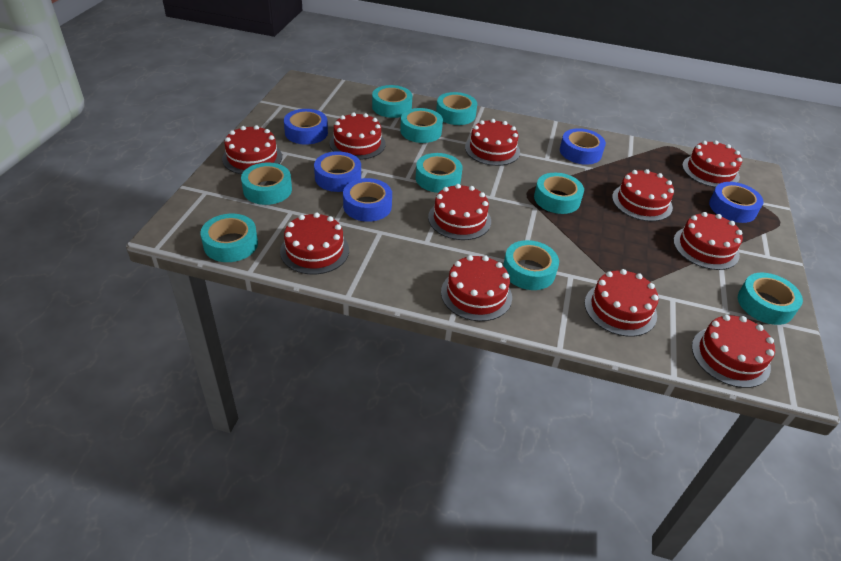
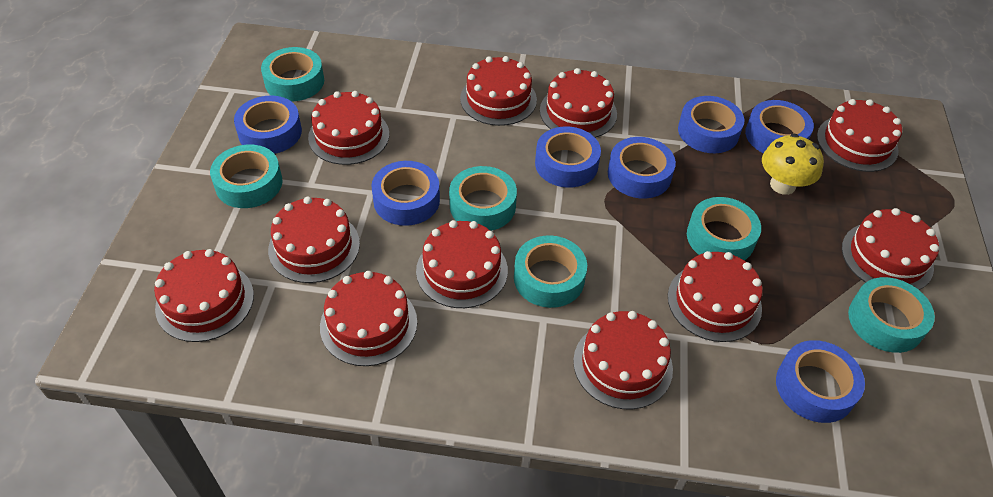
blue tape: 5 -> 7
turquoise tape: 9 -> 6
yellow mushroom: 0 -> 1

